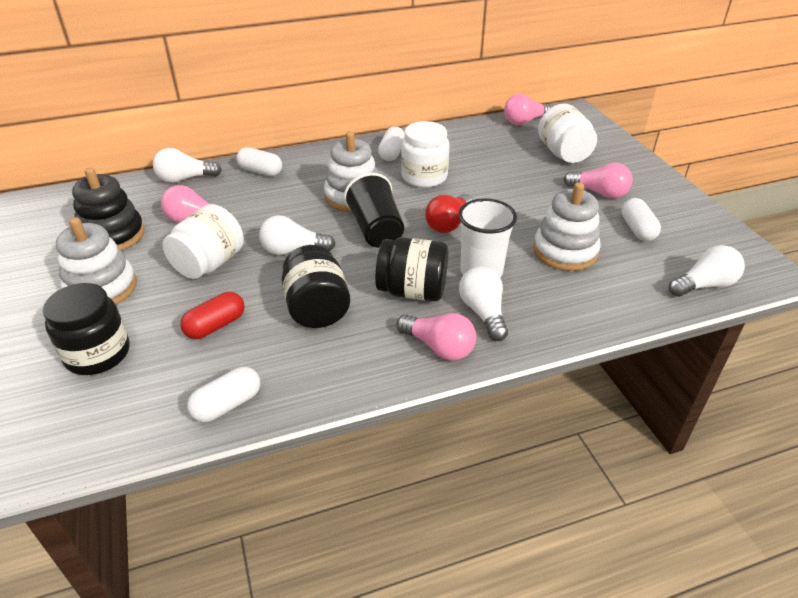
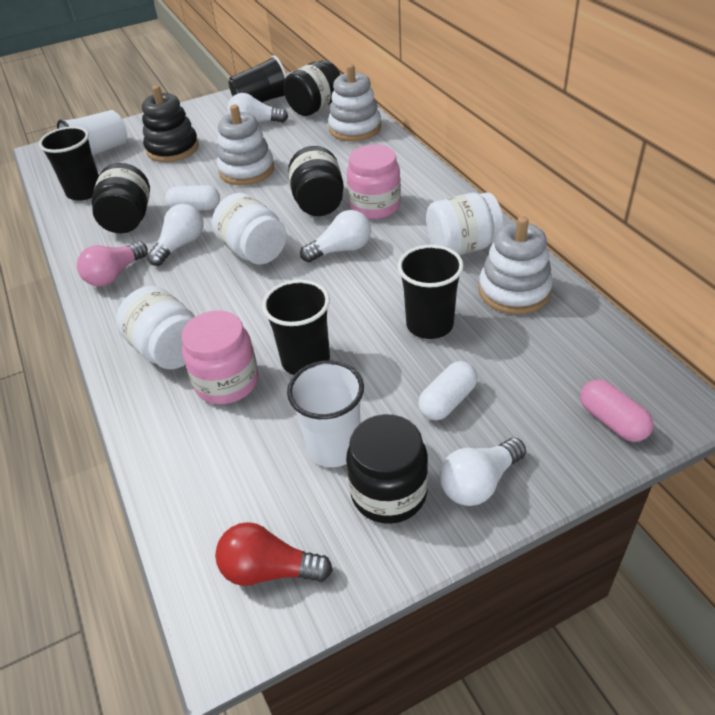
black cup: 1 -> 4
black jar: 3 -> 4
pink capsule: 0 -> 1
pink jar: 0 -> 2
pink light bulb: 4 -> 1
red capsule: 1 -> 0
white capsule: 4 -> 2
white cup: 1 -> 2

